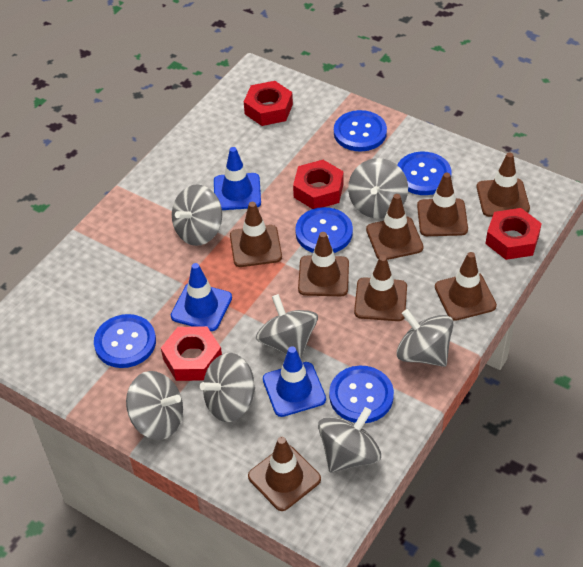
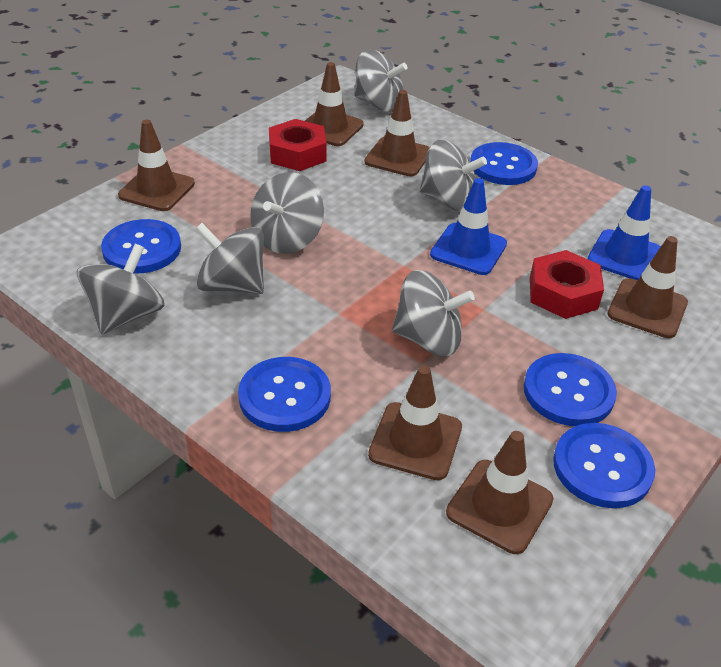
blue traffic cone: 3 -> 2
brown traffic cone: 8 -> 6
grey spinning top: 7 -> 6
red nut: 4 -> 2

